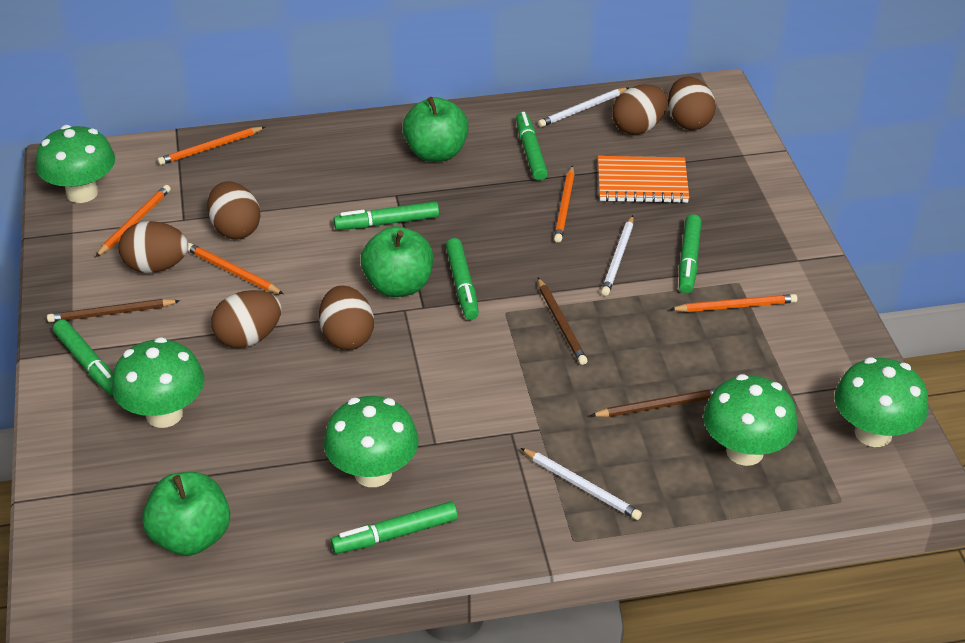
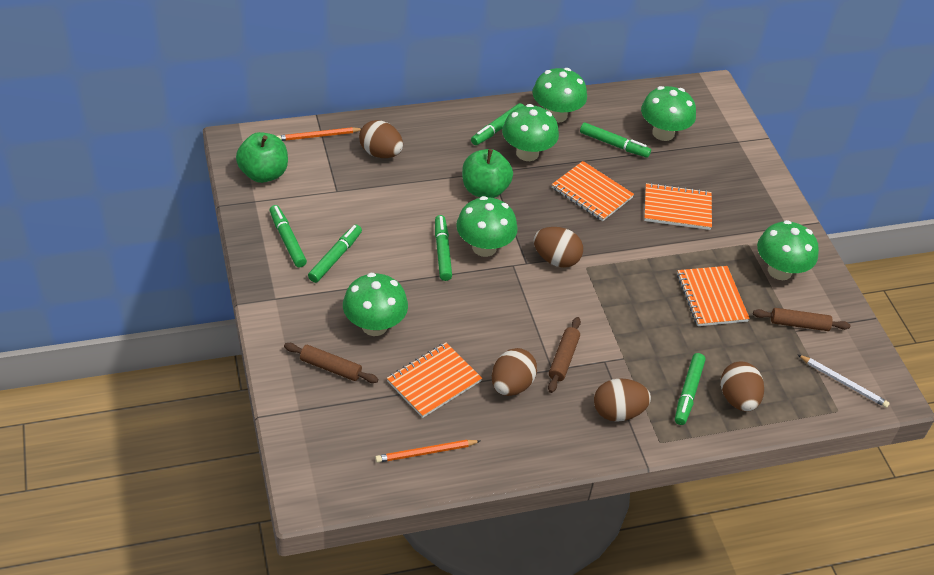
brown egg: 6 -> 5
brown pencil: 3 -> 0
brown rolling pin: 0 -> 3
green apple: 3 -> 2
green mushroom: 5 -> 6
orange notebook: 1 -> 4
orange pencil: 5 -> 2
white pencil: 3 -> 1

